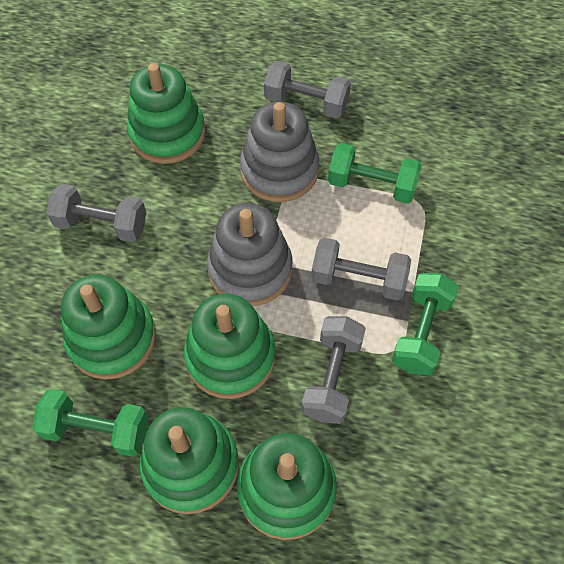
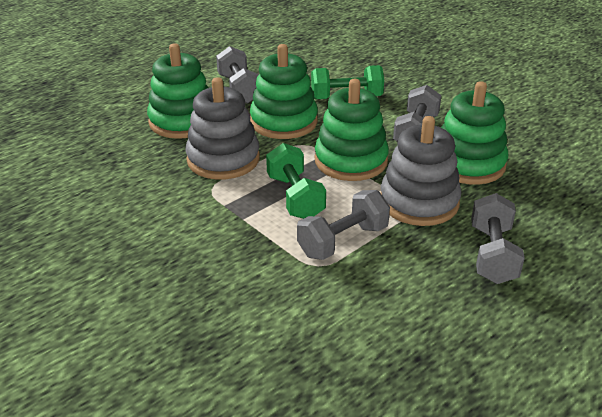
green dumbbell: 3 -> 2
green stacking toy: 5 -> 4

